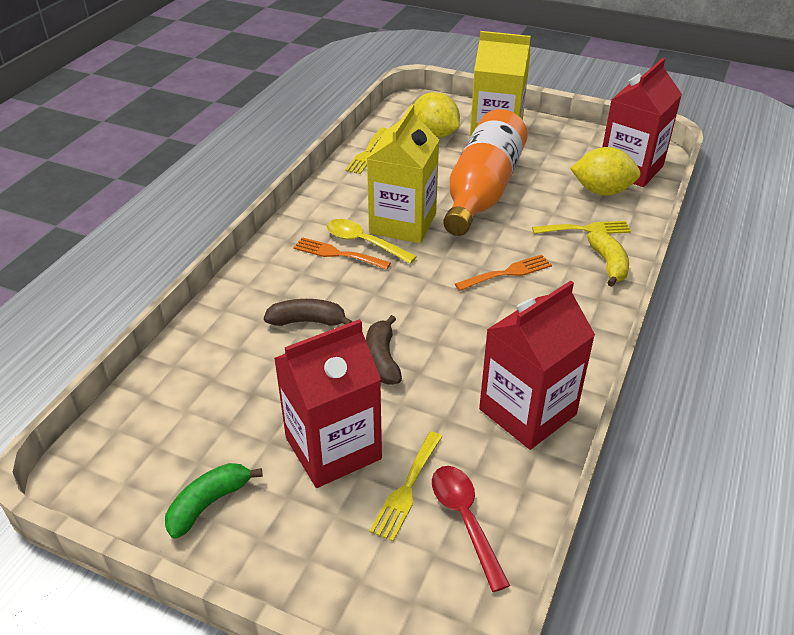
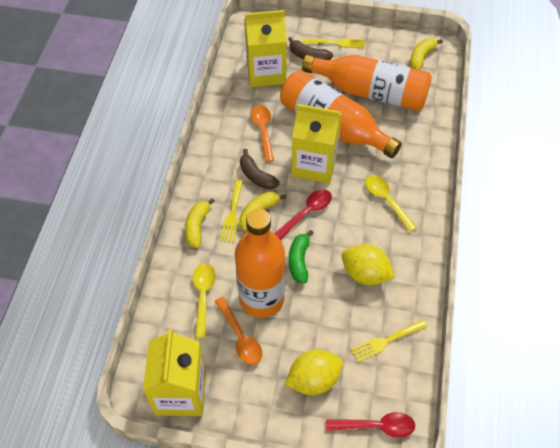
orange bottle: 1 -> 3
orange fork: 2 -> 0
orange spoon: 0 -> 2
red carton: 3 -> 0
red spoon: 1 -> 2
yellow banana: 1 -> 3
yellow carton: 2 -> 3
yellow spoon: 1 -> 2

